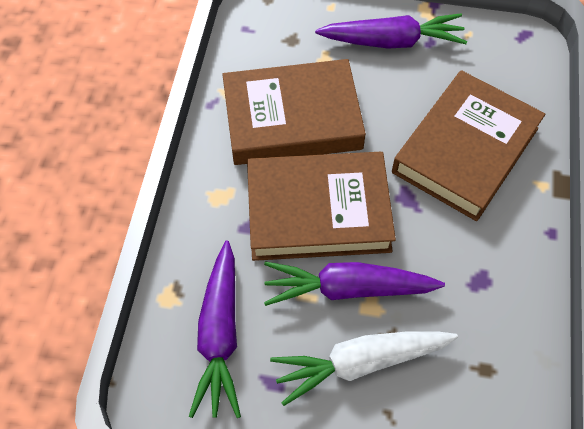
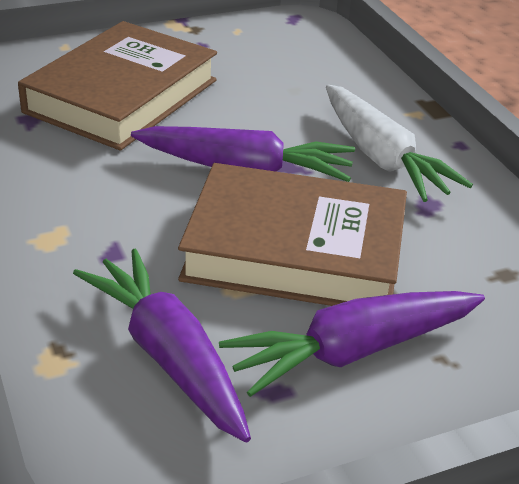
brown book: 3 -> 2

